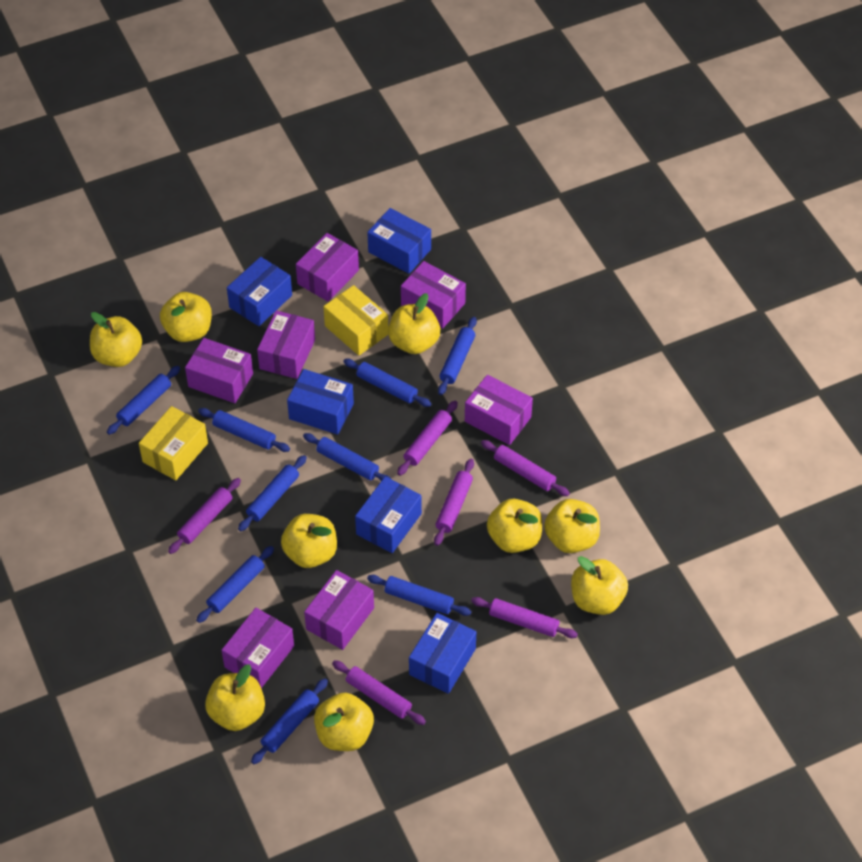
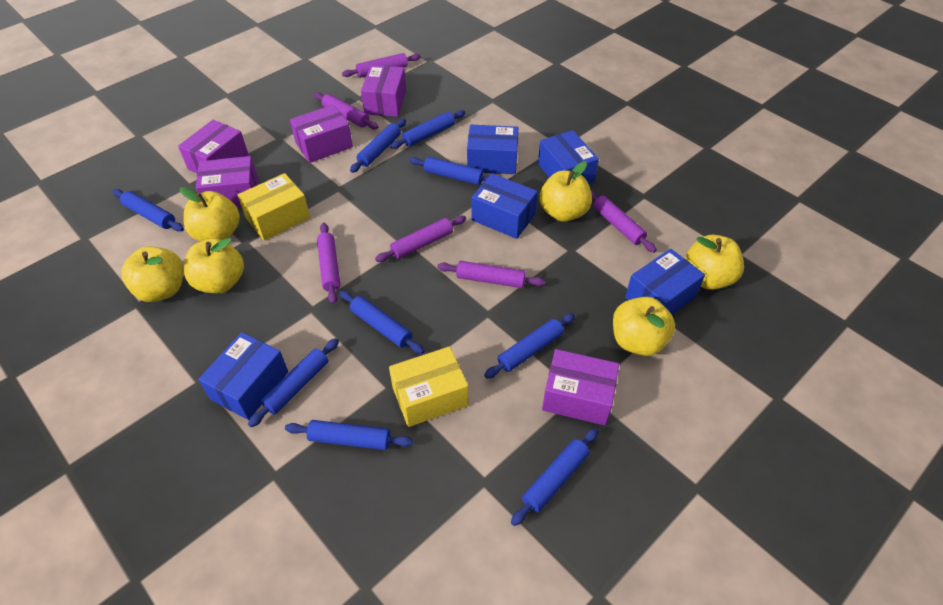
purple box: 7 -> 5
yellow apple: 9 -> 6

